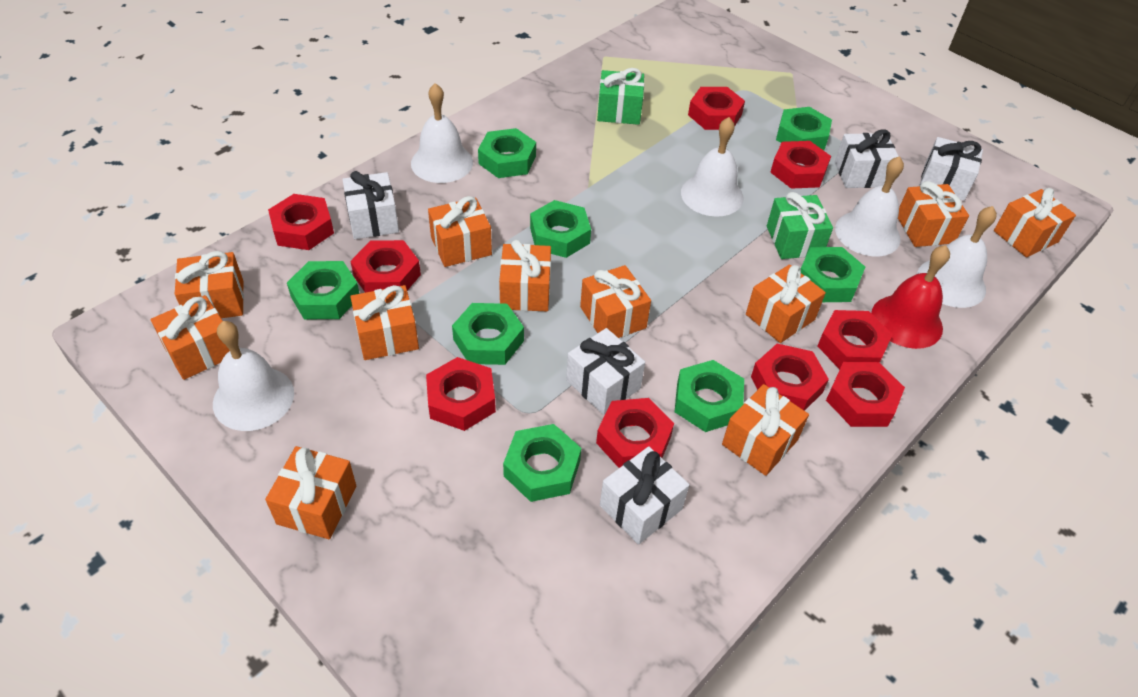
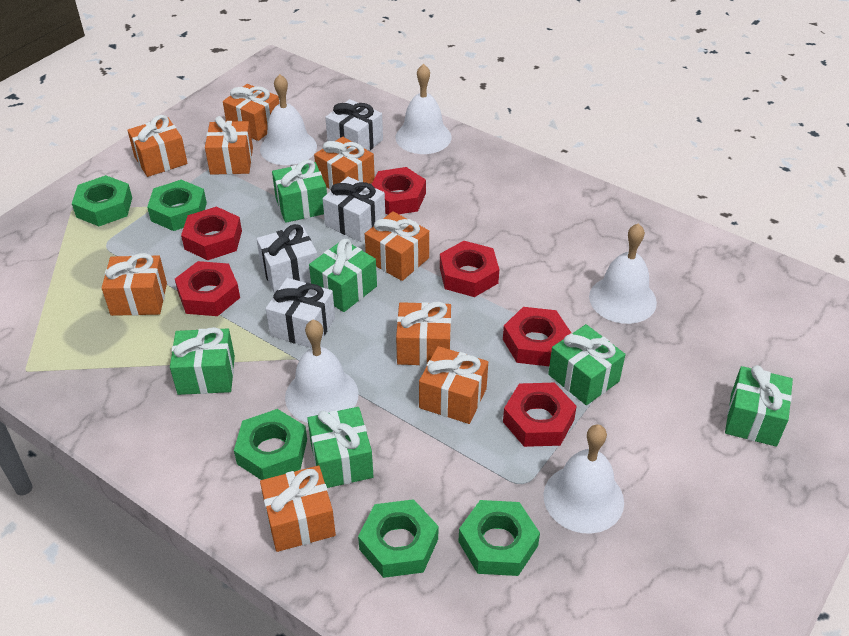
green gift: 2 -> 6
green nut: 8 -> 5
orange gift: 11 -> 9
red bell: 1 -> 0
red nut: 9 -> 6
white gift: 5 -> 4

